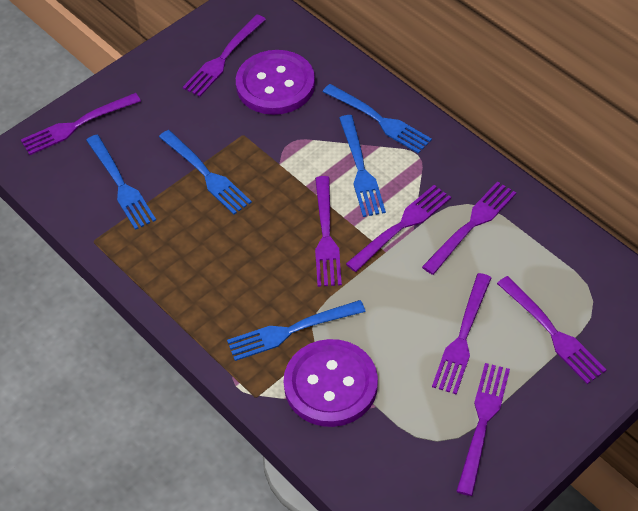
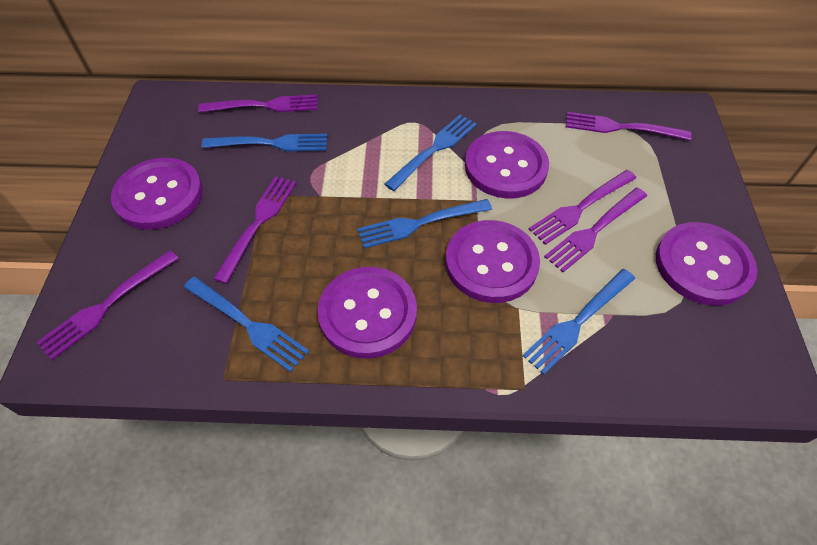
purple button: 2 -> 5
purple fork: 8 -> 6

